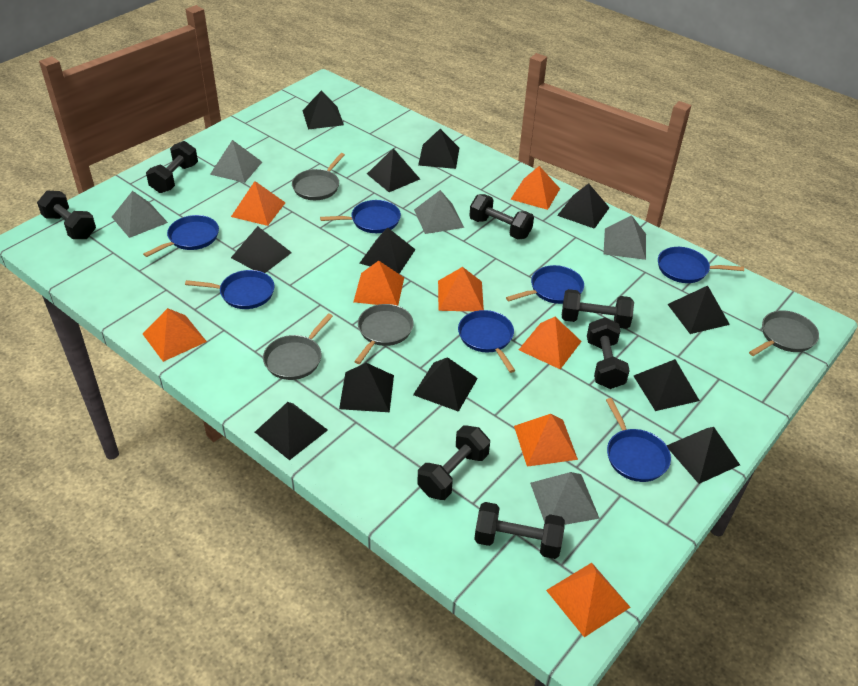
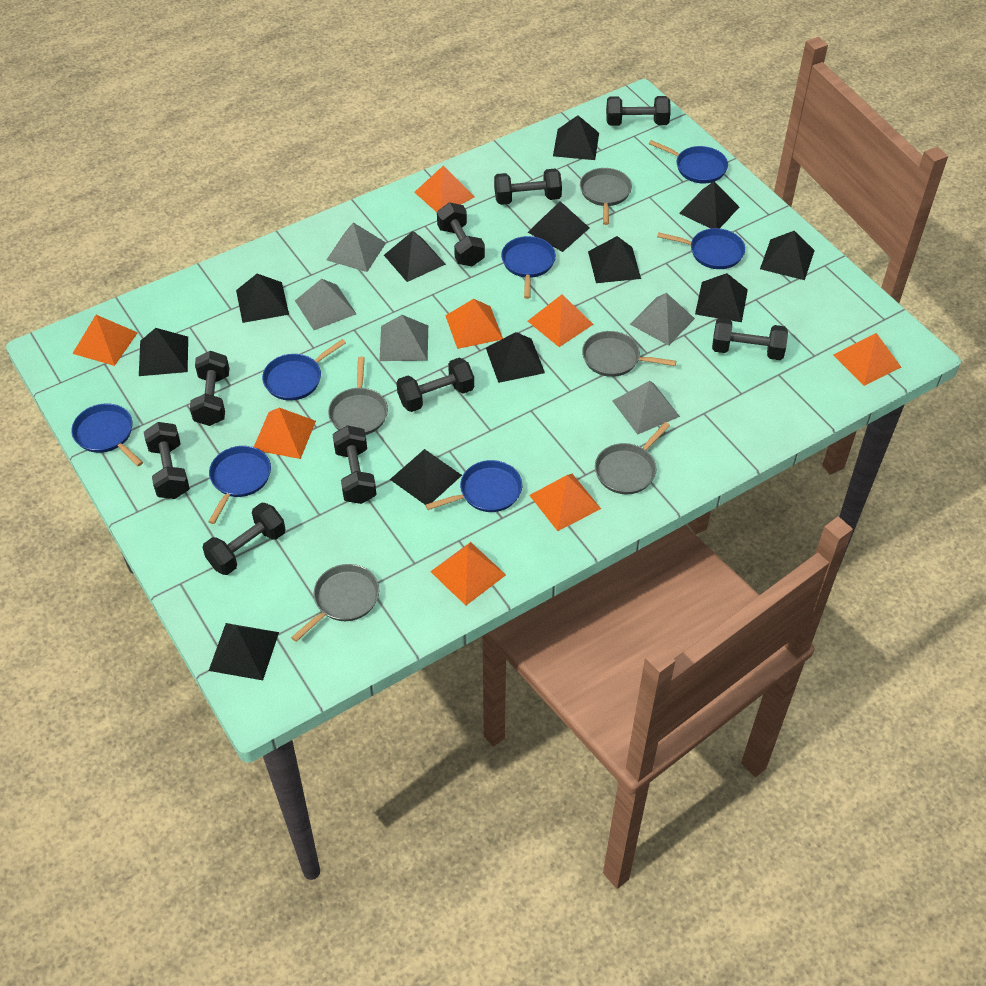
black dumbbell: 7 -> 9
grey pan: 4 -> 5

